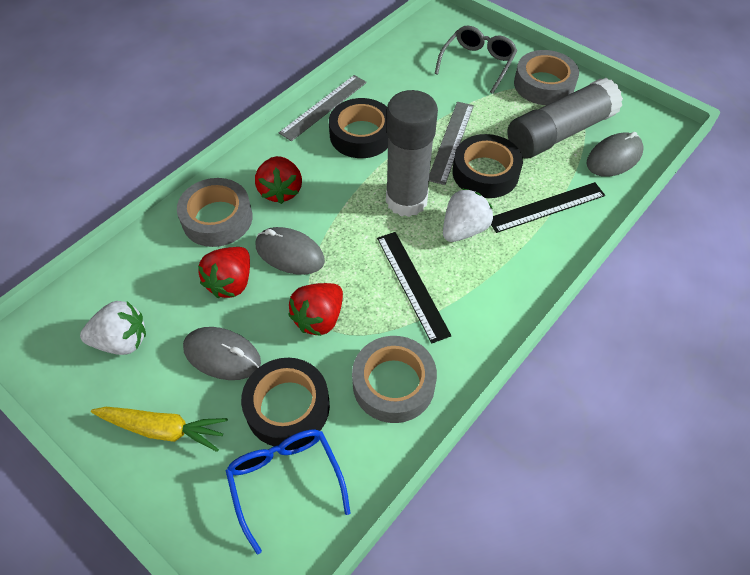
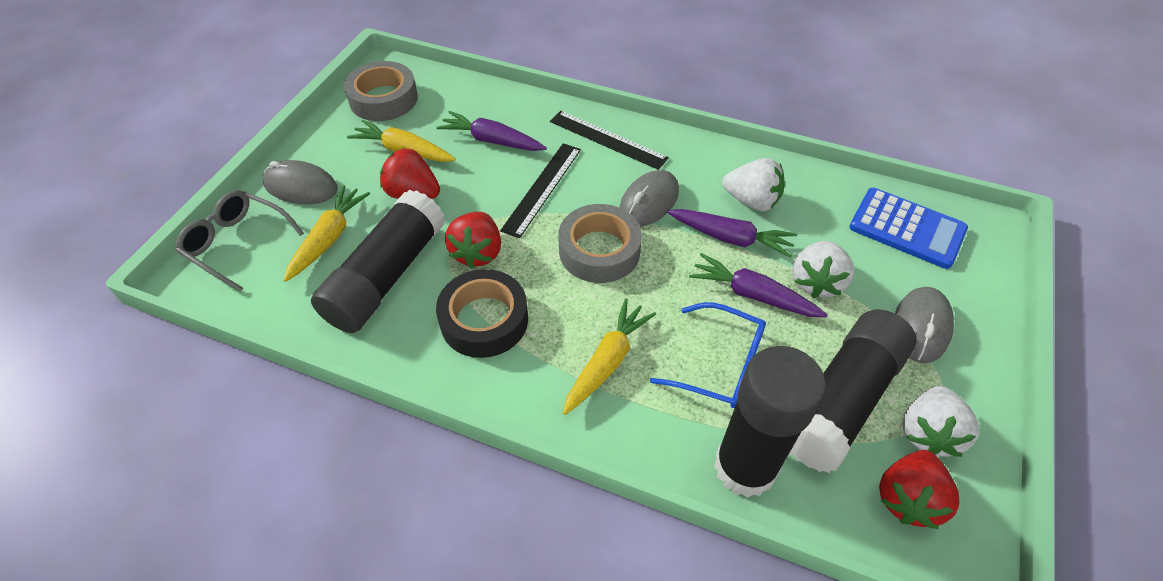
black glue stick: 0 -> 3
black tape: 3 -> 1
blue calculator: 0 -> 1
grey glue stick: 2 -> 0
grey ruler: 2 -> 0
grey tape: 3 -> 2
purple carrot: 0 -> 3
white strawberry: 2 -> 3
yellow carrot: 1 -> 3

